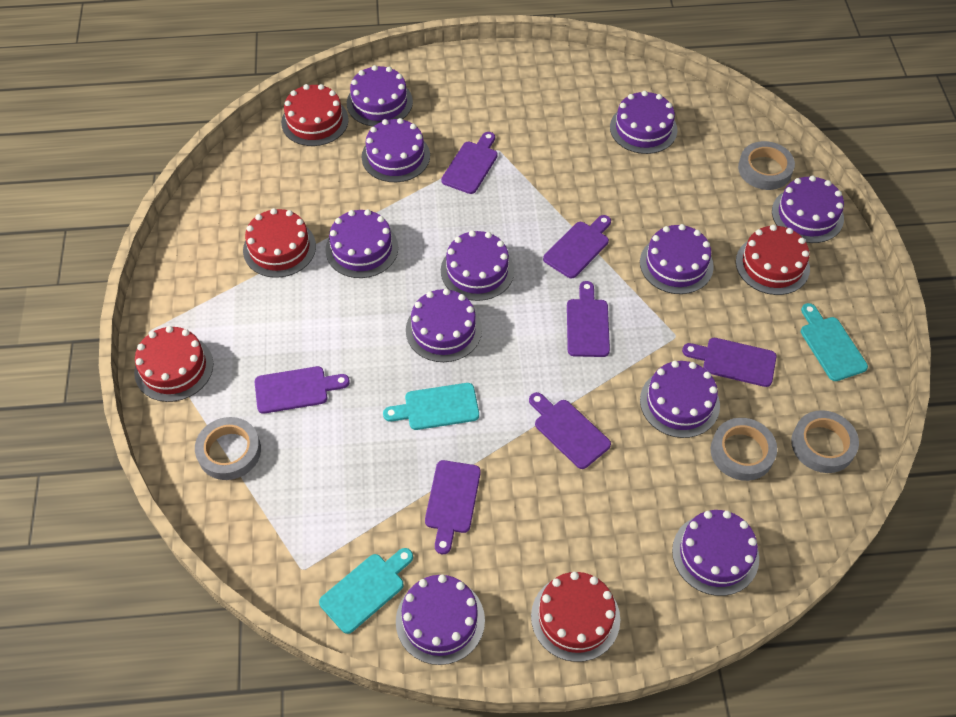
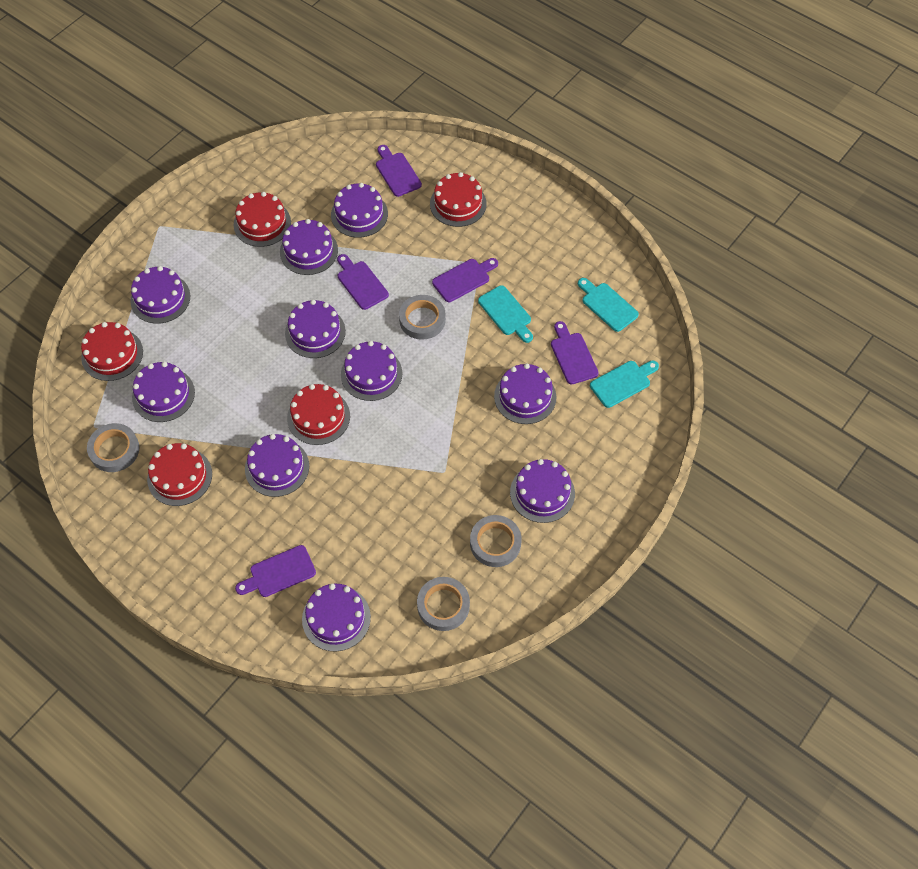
purple cake: 11 -> 10
purple cutting board: 7 -> 5

